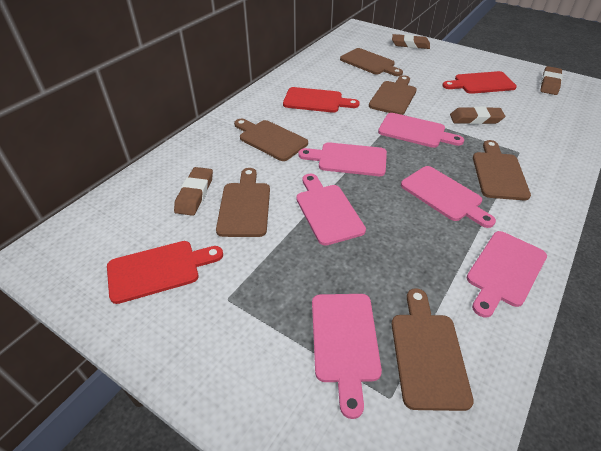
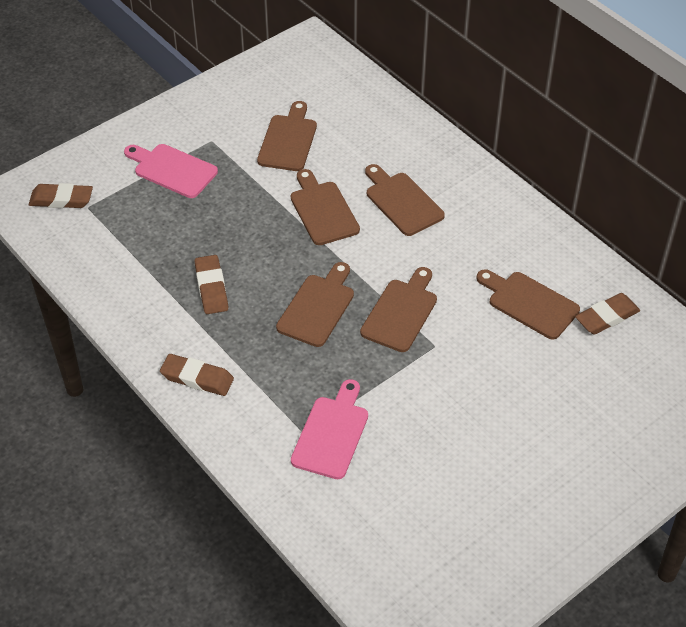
pink cutting board: 6 -> 2
red cutting board: 3 -> 0

